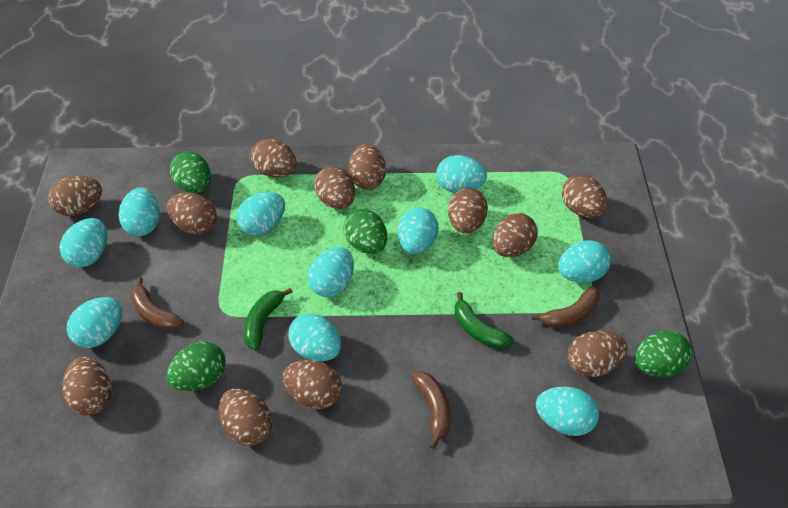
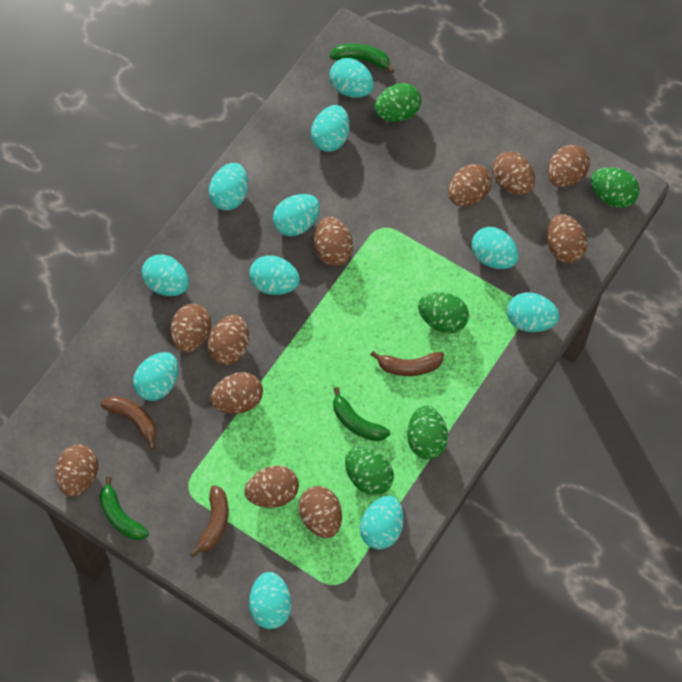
brown egg: 12 -> 11
green banana: 2 -> 3
green egg: 4 -> 5
turquoise egg: 10 -> 11

